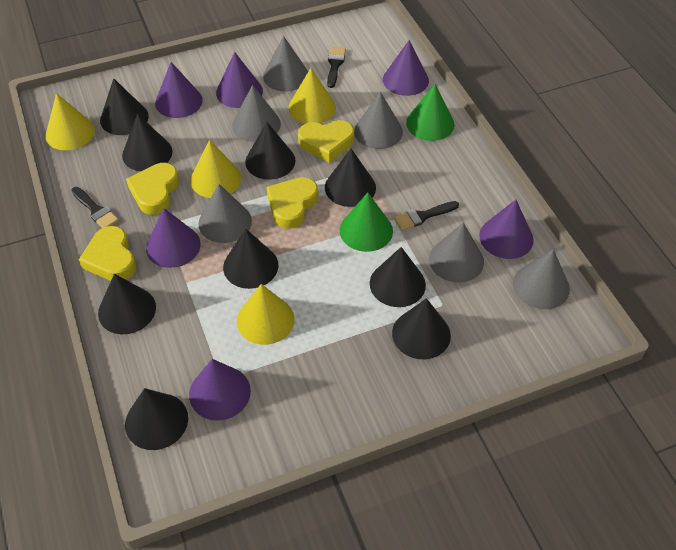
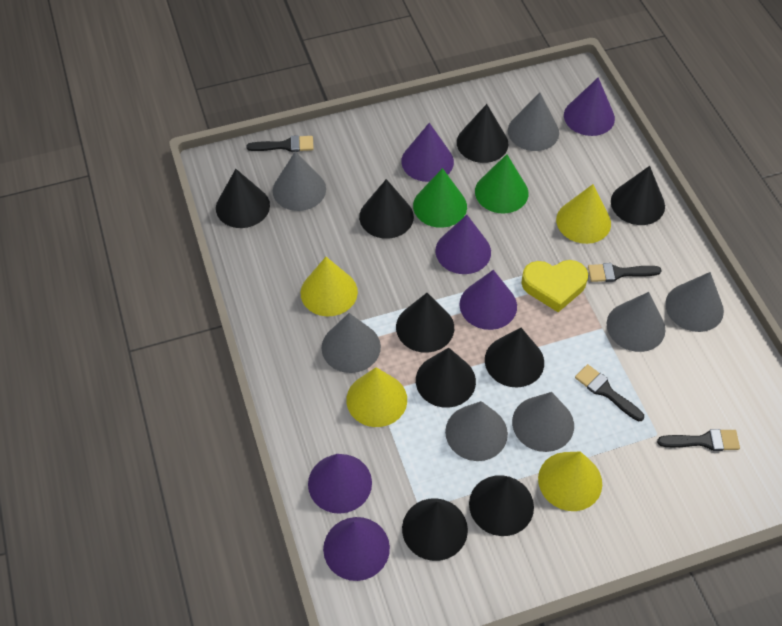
black brush: 3 -> 4
grey cone: 6 -> 7
yellow heart: 4 -> 1

